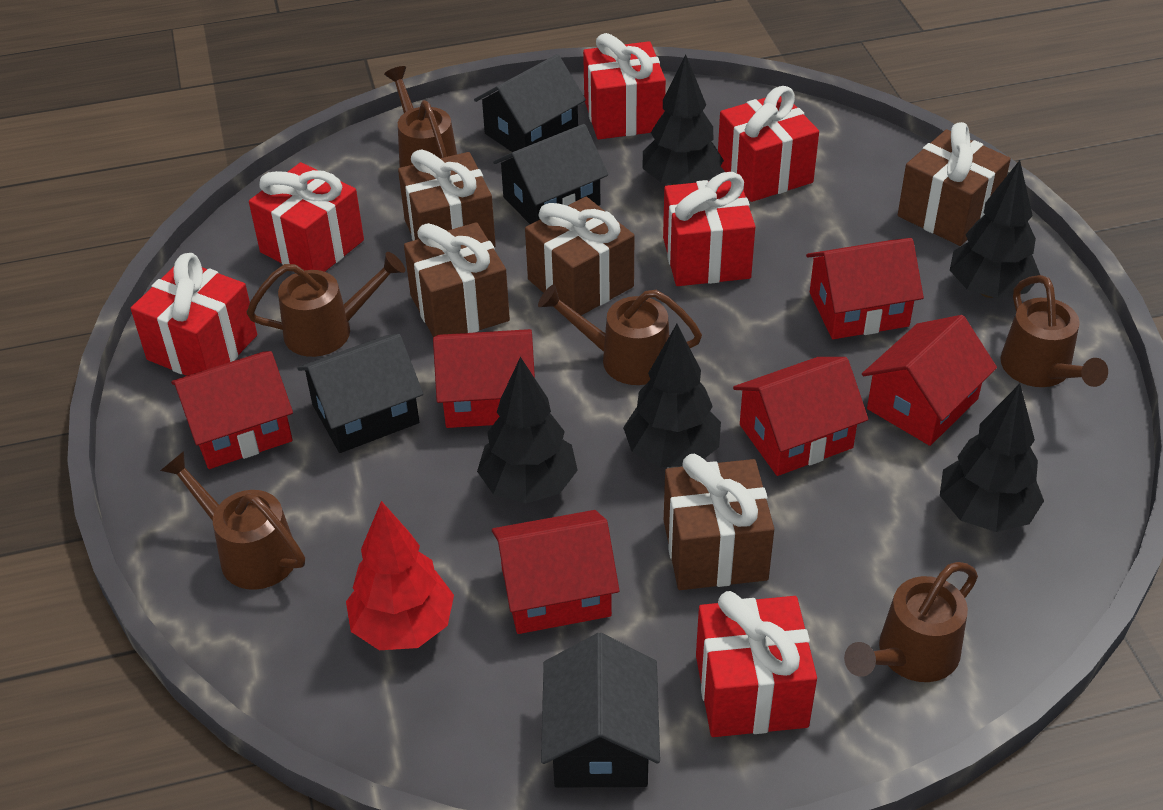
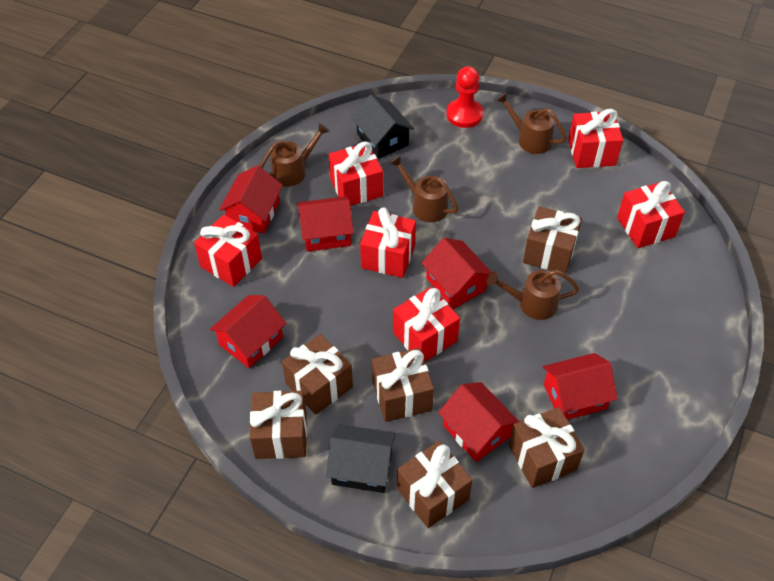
black house: 4 -> 2
black tree: 5 -> 0
brown gift: 5 -> 6
brown watering can: 6 -> 4
red pawn: 0 -> 1
red tree: 1 -> 0

